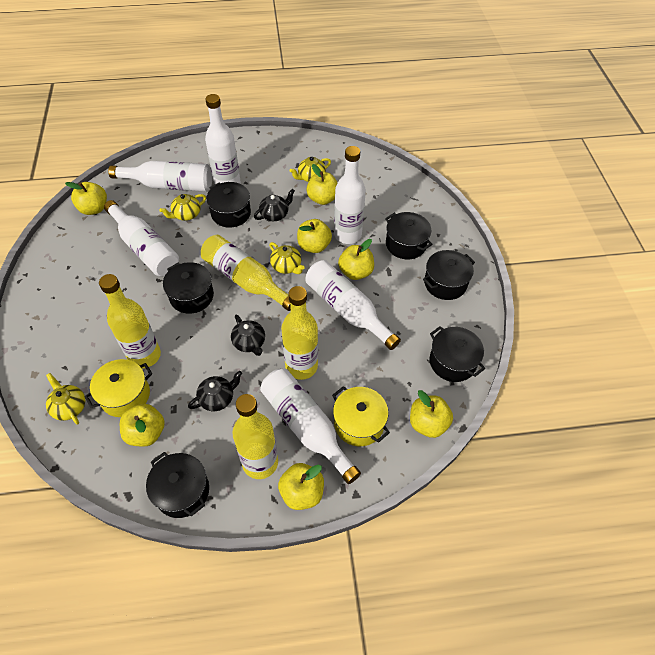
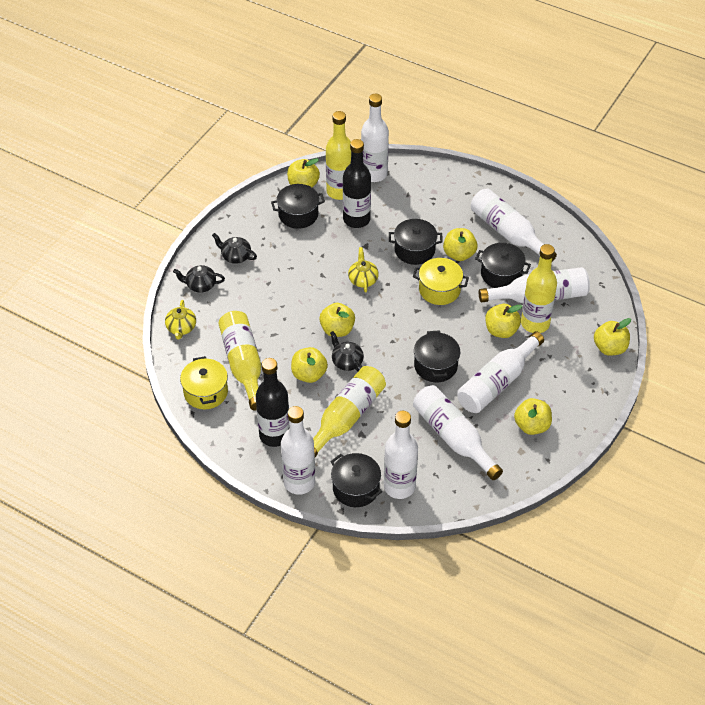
black bottle: 0 -> 2
black pot: 6 -> 5
white bottle: 6 -> 7
yellow teapot: 4 -> 2

